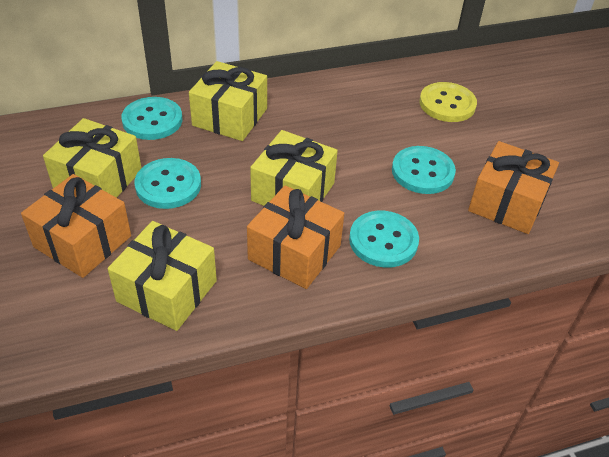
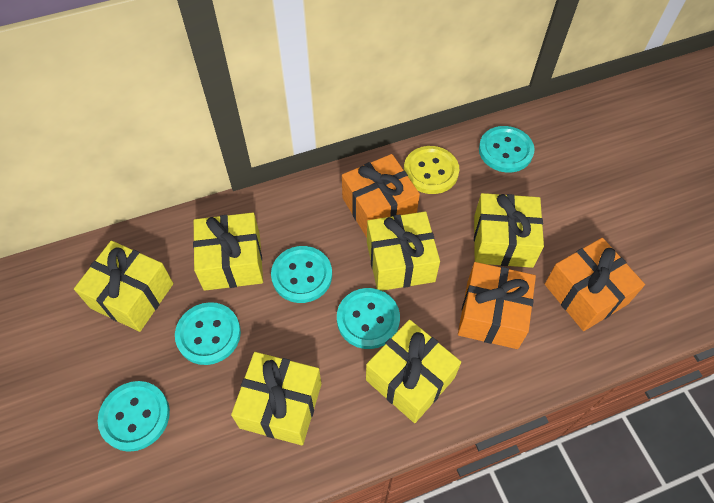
turquoise button: 4 -> 5
yellow gift: 4 -> 6

